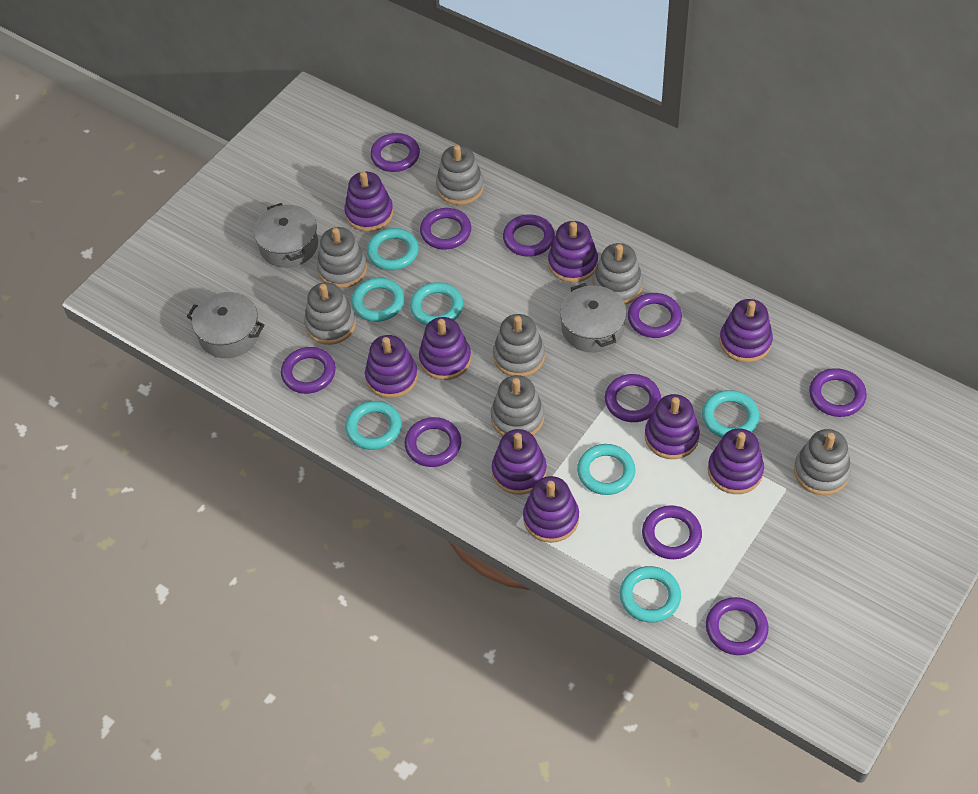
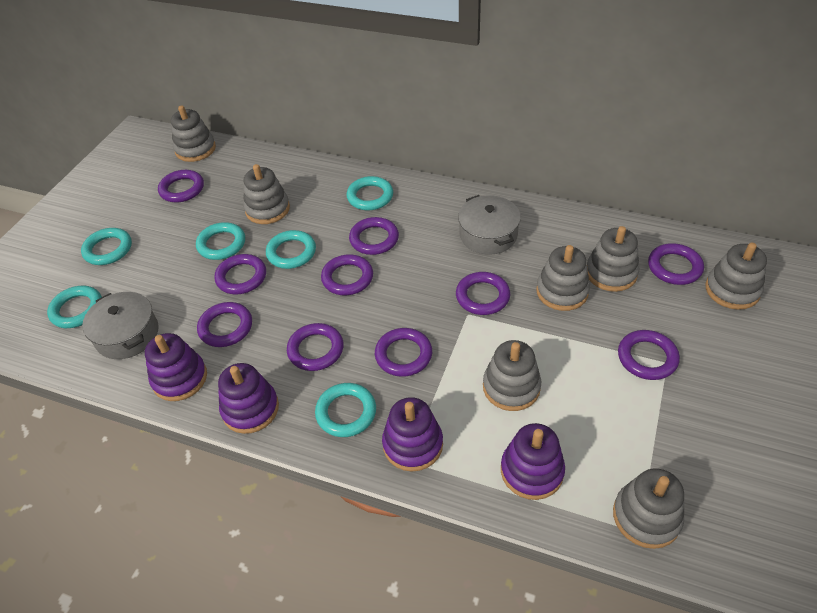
grey pot: 3 -> 2
purple stacking toy: 9 -> 4
turquoise ring: 7 -> 6

